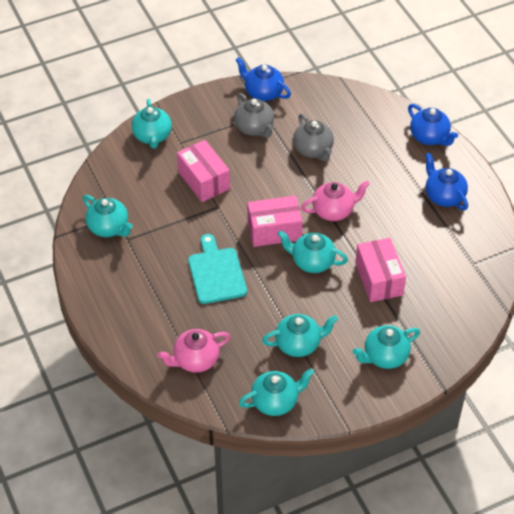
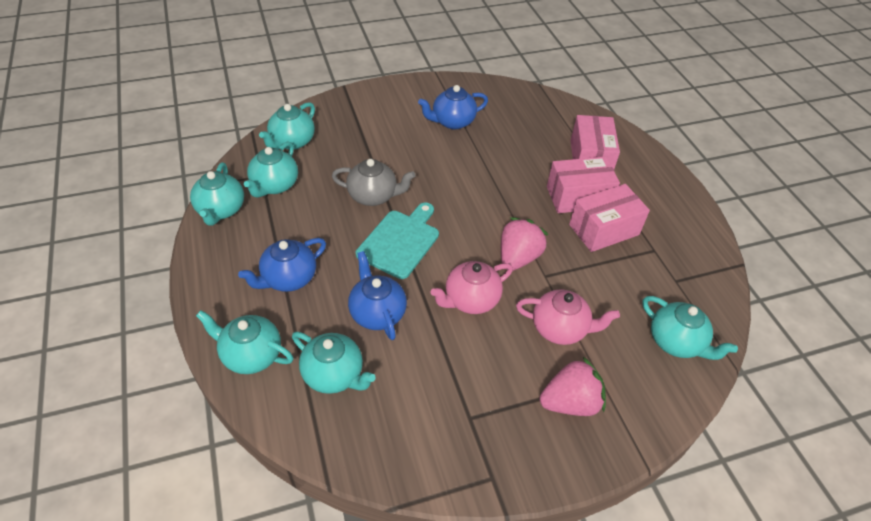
grey teapot: 2 -> 1
pink strawberry: 0 -> 2

